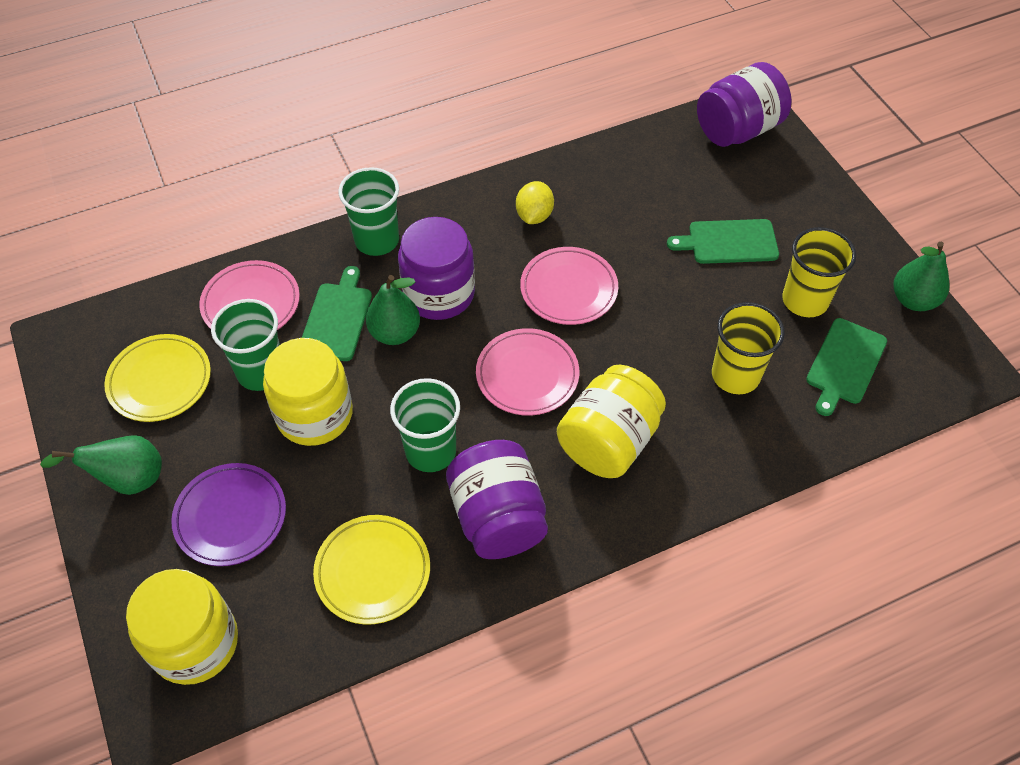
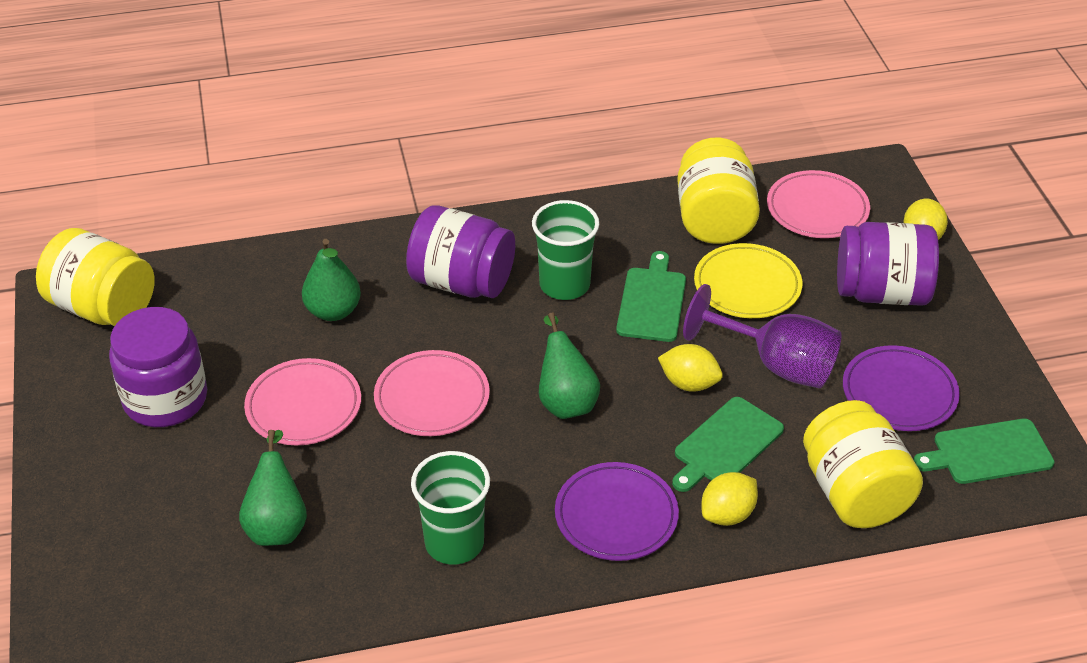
green cup: 3 -> 2
purple goblet: 0 -> 1
purple plate: 1 -> 2
yellow cup: 2 -> 0
yellow lemon: 1 -> 3
yellow plate: 2 -> 1

